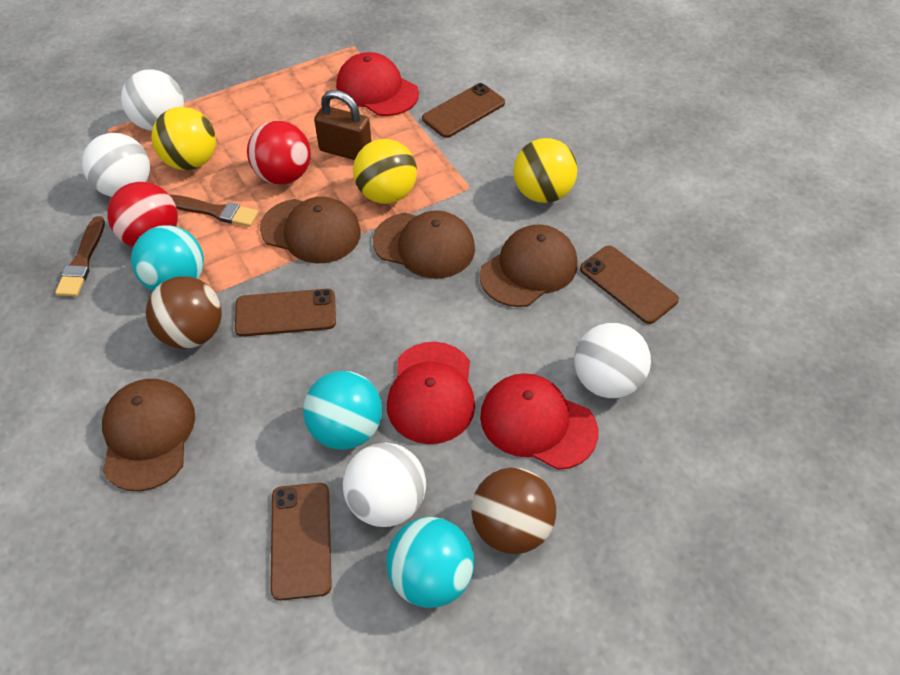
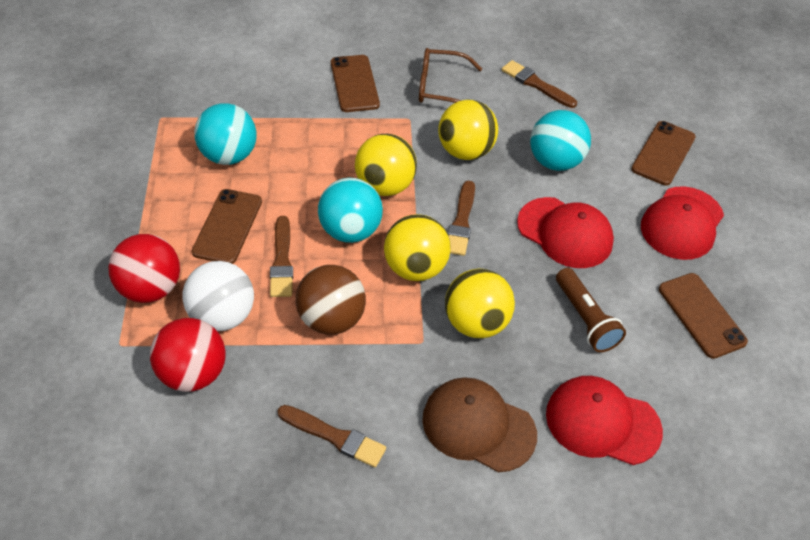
brown ball: 2 -> 1
brown brush: 2 -> 4
brown cap: 4 -> 1
brown flashlight: 0 -> 1
brown glasses: 0 -> 1
brown padlock: 1 -> 0
white ball: 4 -> 1
yellow ball: 3 -> 4

